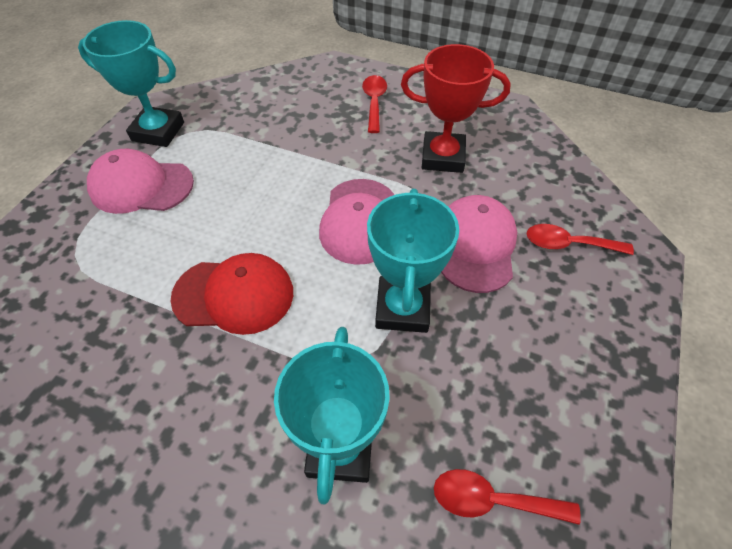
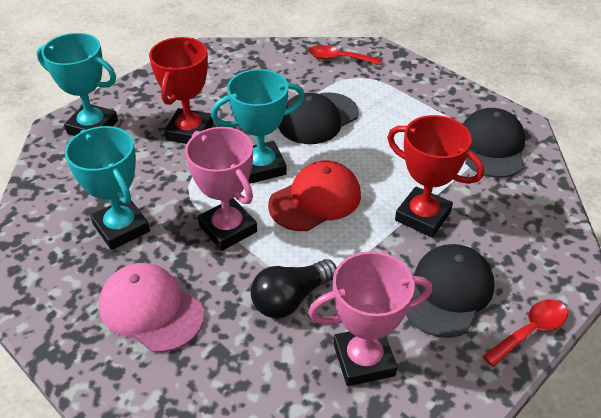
black cap: 0 -> 3
black light bulb: 0 -> 1
pink cap: 3 -> 1
pink trophy: 0 -> 2
red spoon: 3 -> 2
red trophy: 1 -> 2

